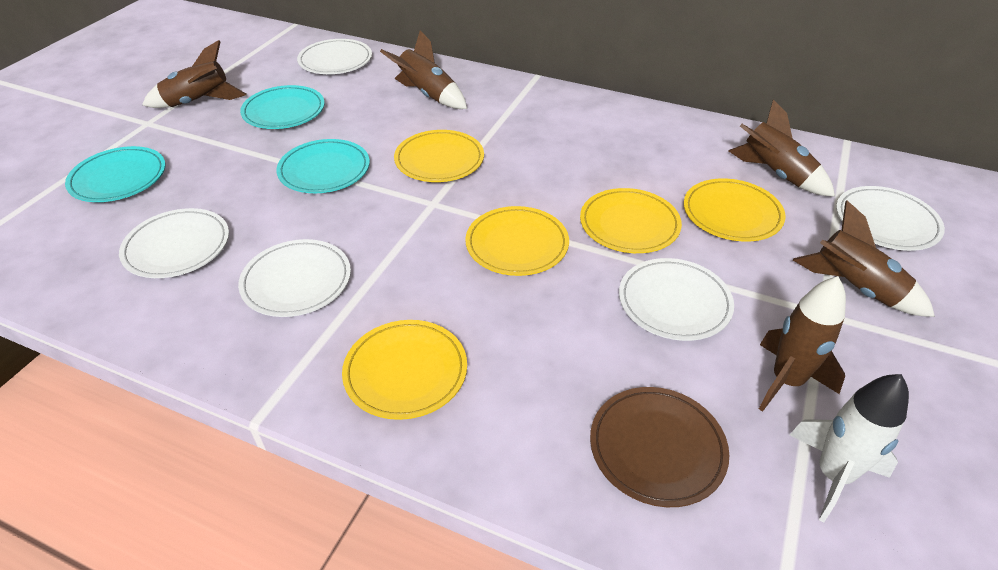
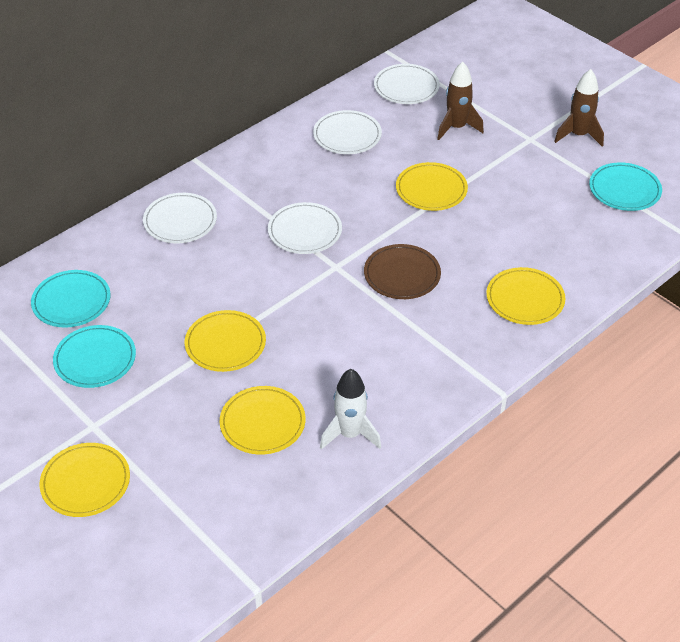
brown rocket: 5 -> 2
white plate: 5 -> 4

